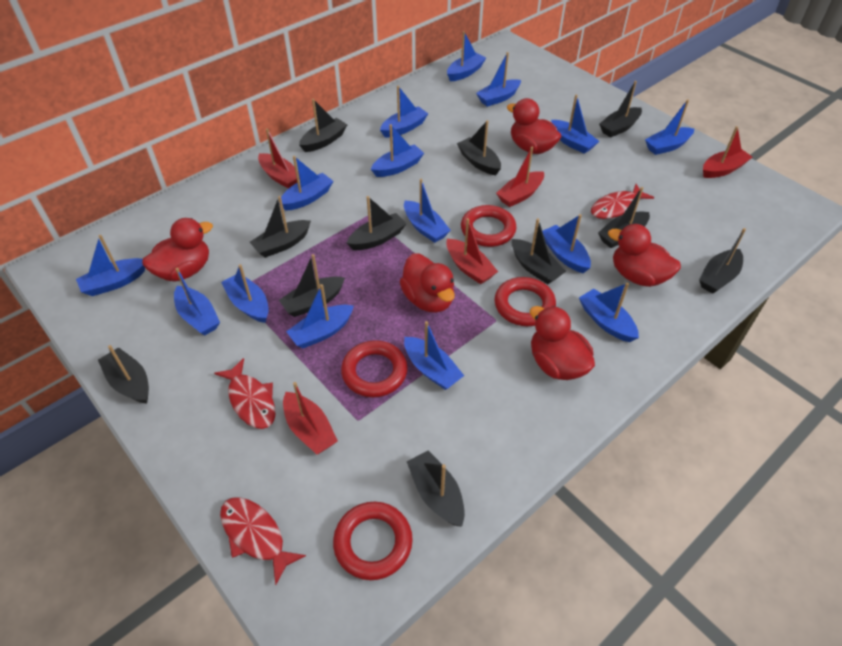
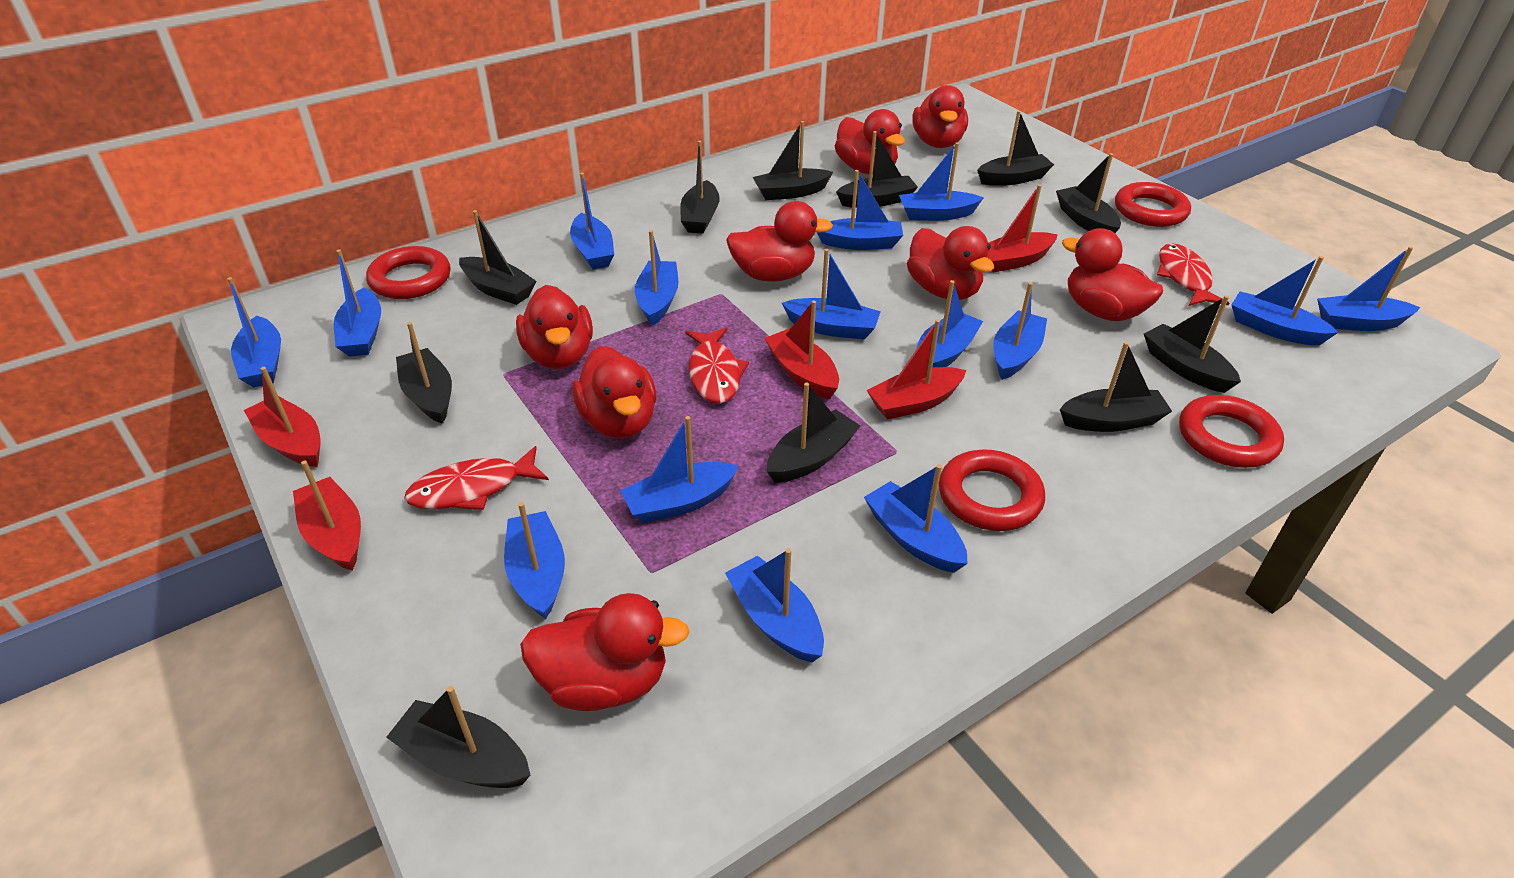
red duck: 5 -> 8

